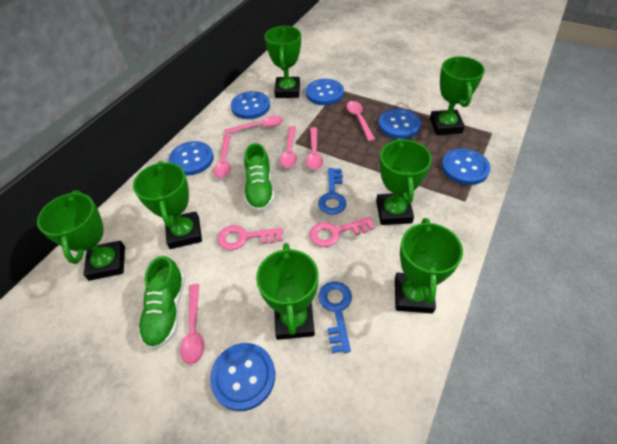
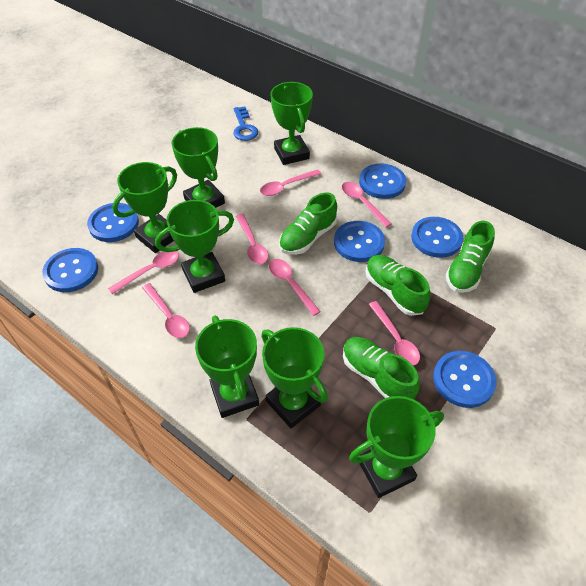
blue key: 2 -> 1
green shoe: 2 -> 4
pink key: 2 -> 0
pink spoon: 6 -> 7

